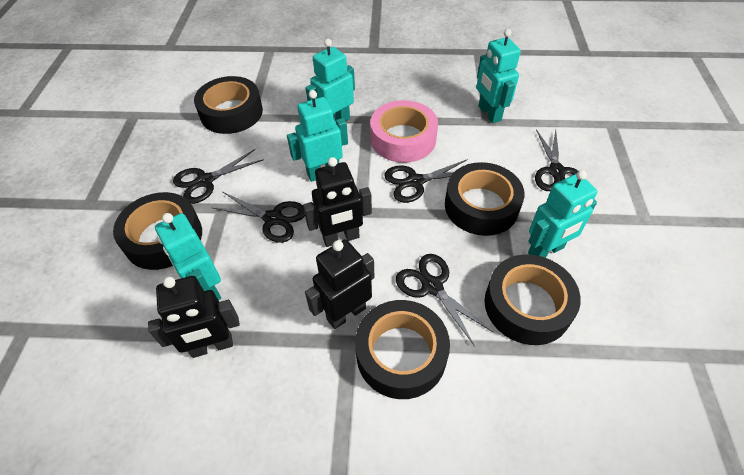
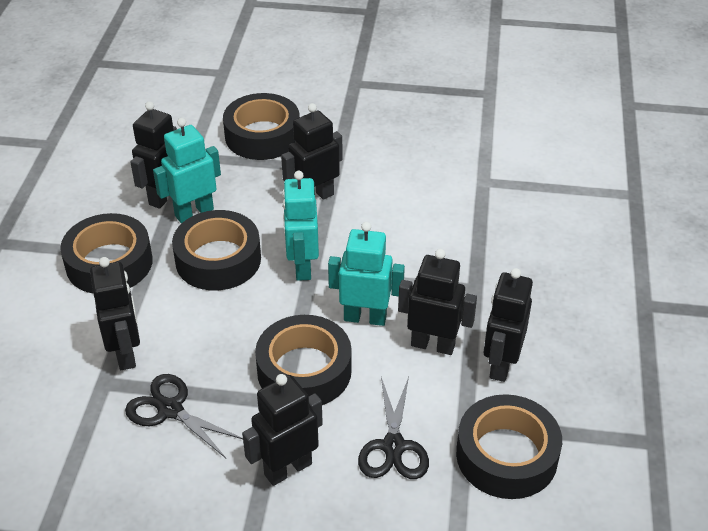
black robot: 3 -> 6
black scissors: 5 -> 2
pink tape: 1 -> 0
turquoise robot: 5 -> 3

